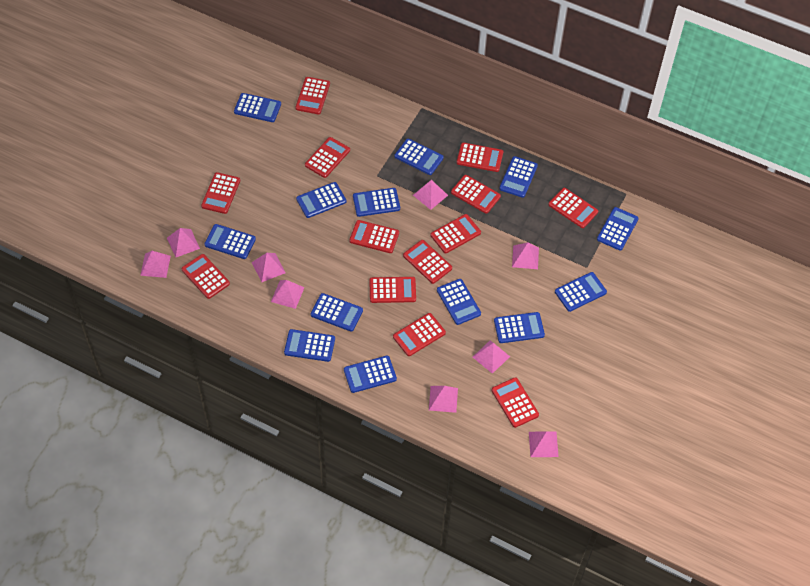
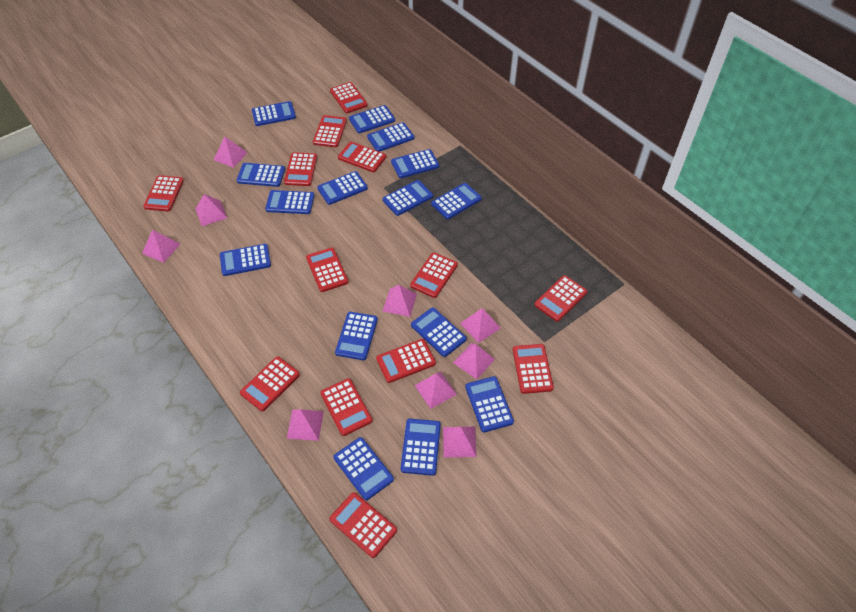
blue calculator: 13 -> 15

